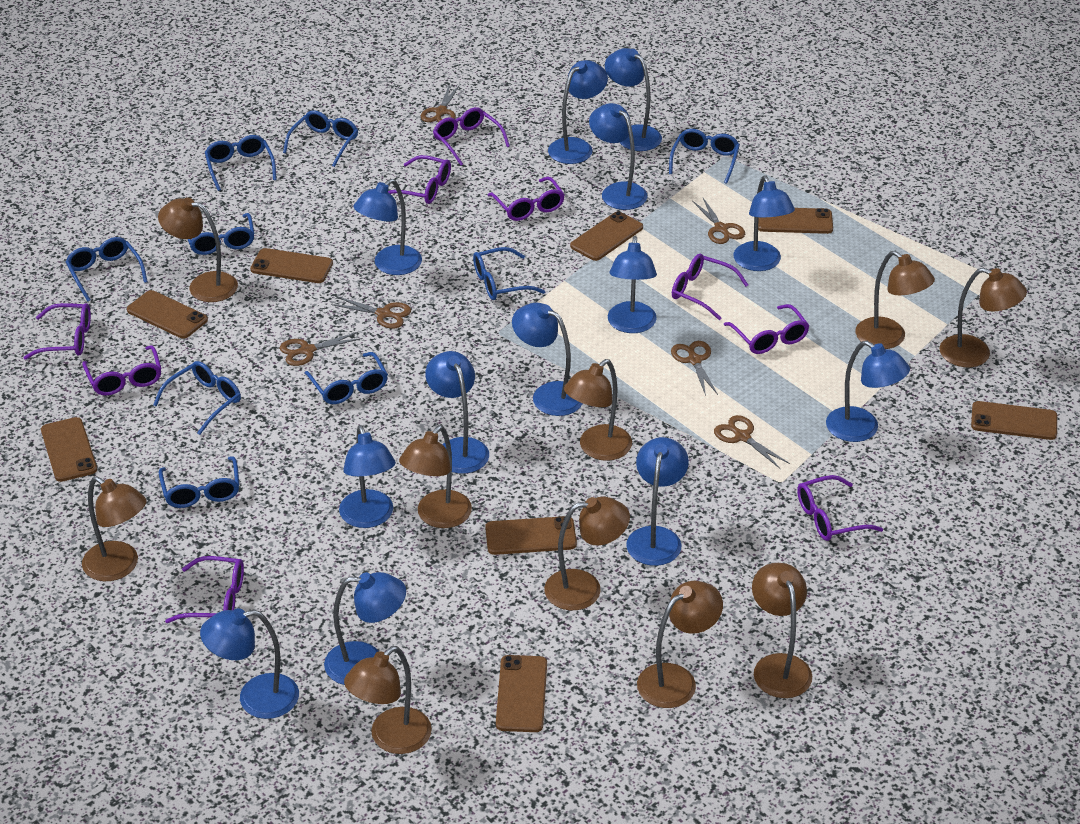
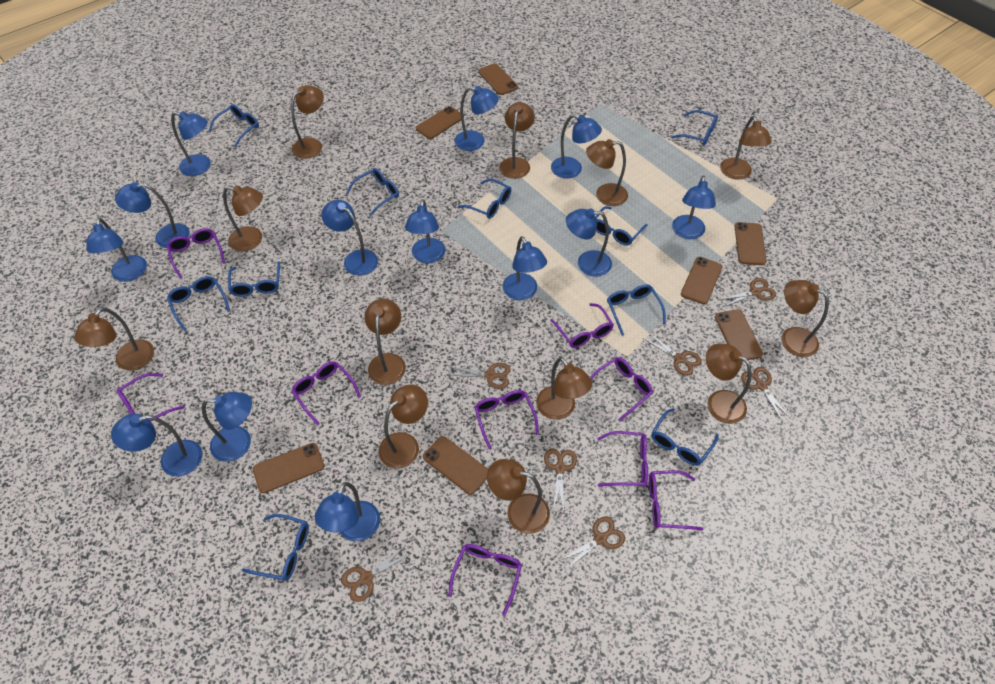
blue glasses: 9 -> 10
brown lamp: 10 -> 12
brown phone: 8 -> 7
brown scissors: 6 -> 7

